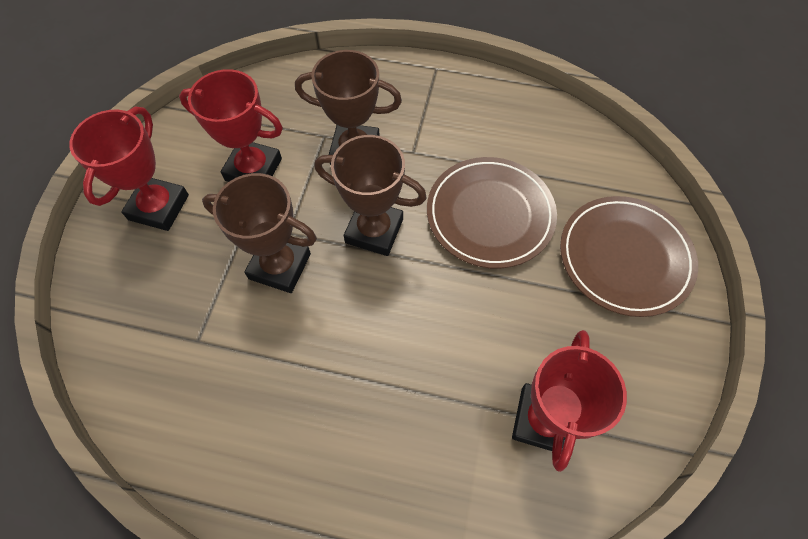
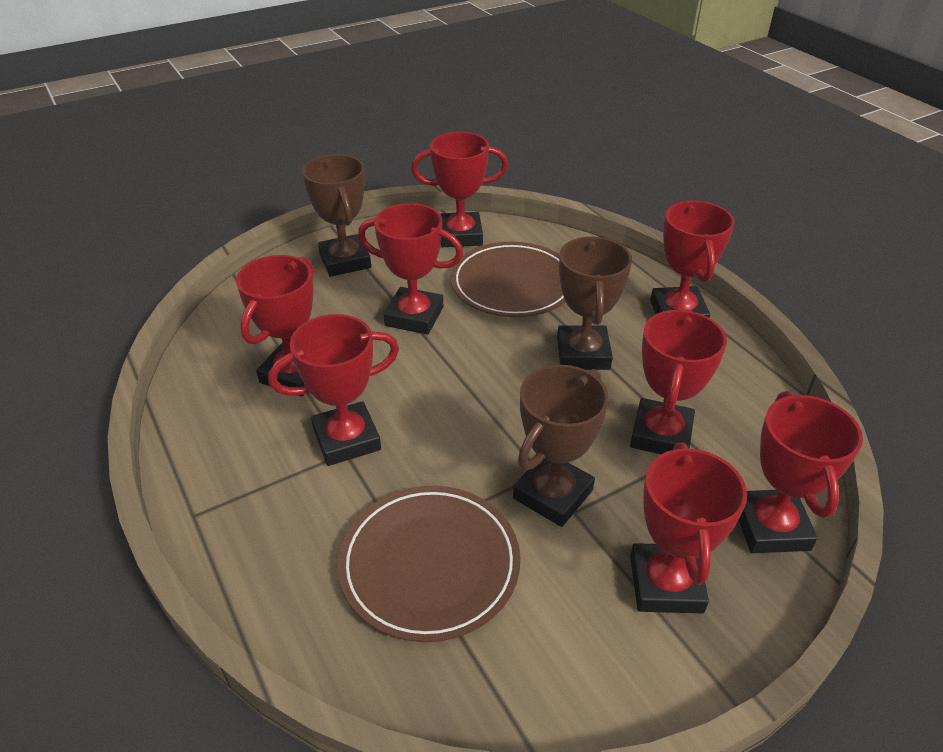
red trophy: 3 -> 8

